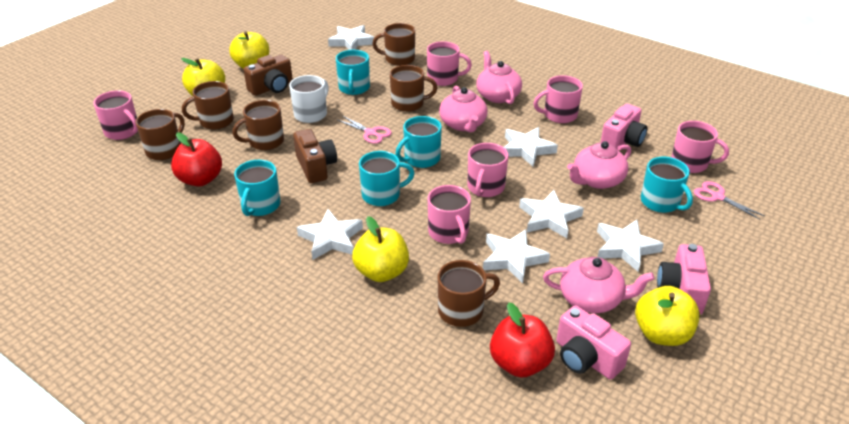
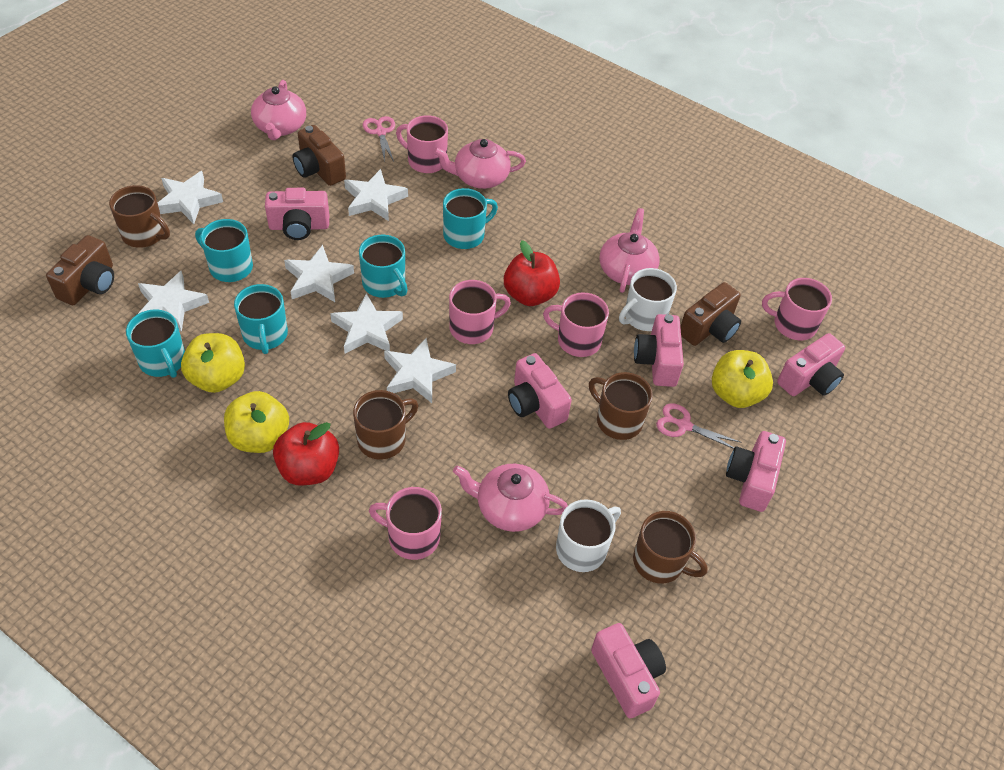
brown camera: 2 -> 3
brown mug: 6 -> 4
pink camera: 3 -> 6
pink mug: 6 -> 5
white mug: 1 -> 2
yellow apple: 4 -> 3

